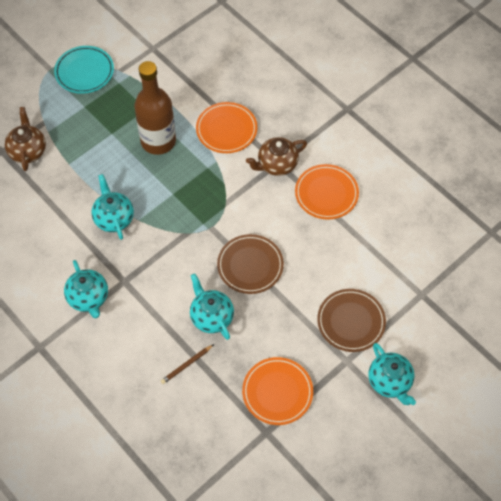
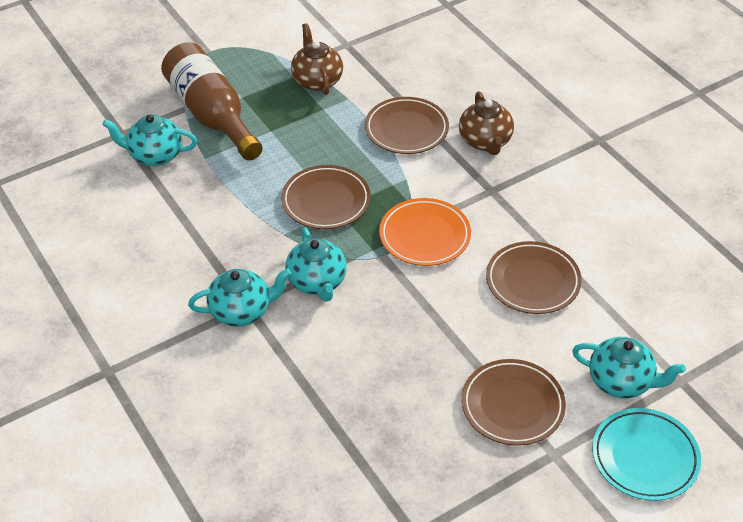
brown pencil: 1 -> 0
brown plate: 2 -> 4
orange plate: 3 -> 1

